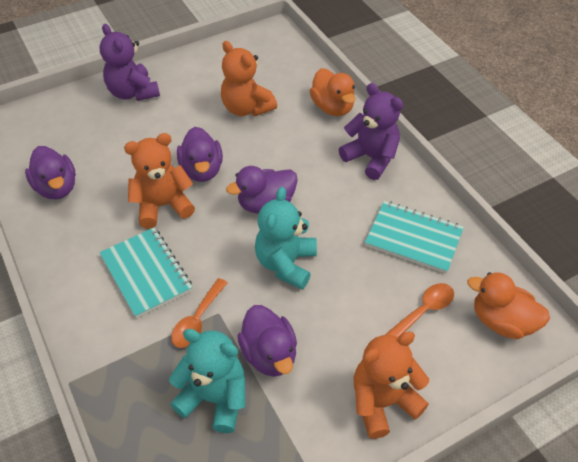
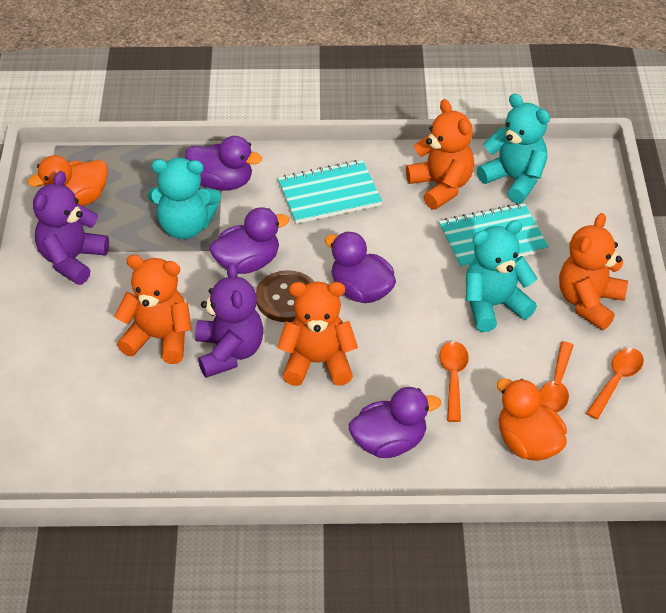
brown button: 0 -> 1
orange spoon: 2 -> 3
orange teddy bear: 3 -> 4
turquoise teddy bear: 2 -> 3

